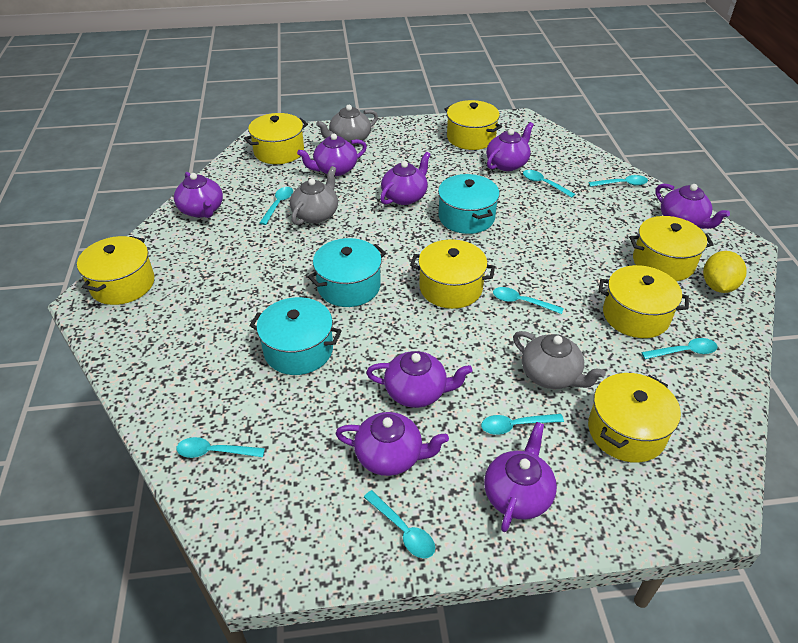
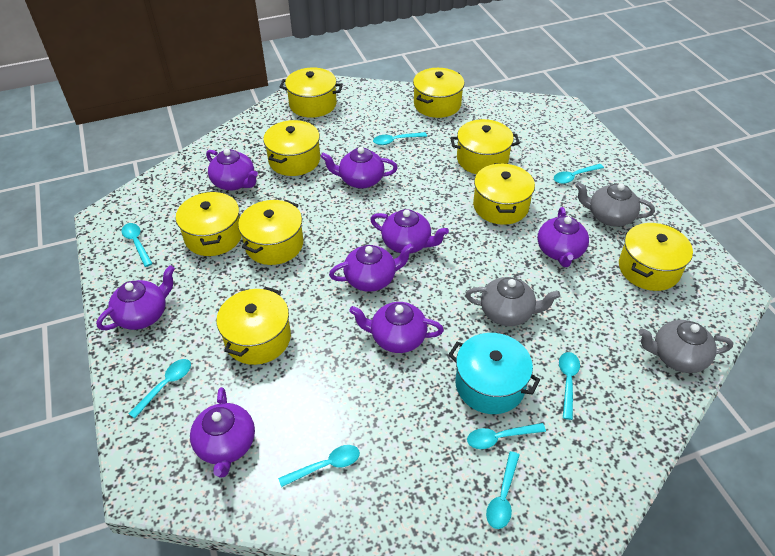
turquoise pot: 3 -> 1
yellow lemon: 1 -> 0
yellow pot: 7 -> 9

